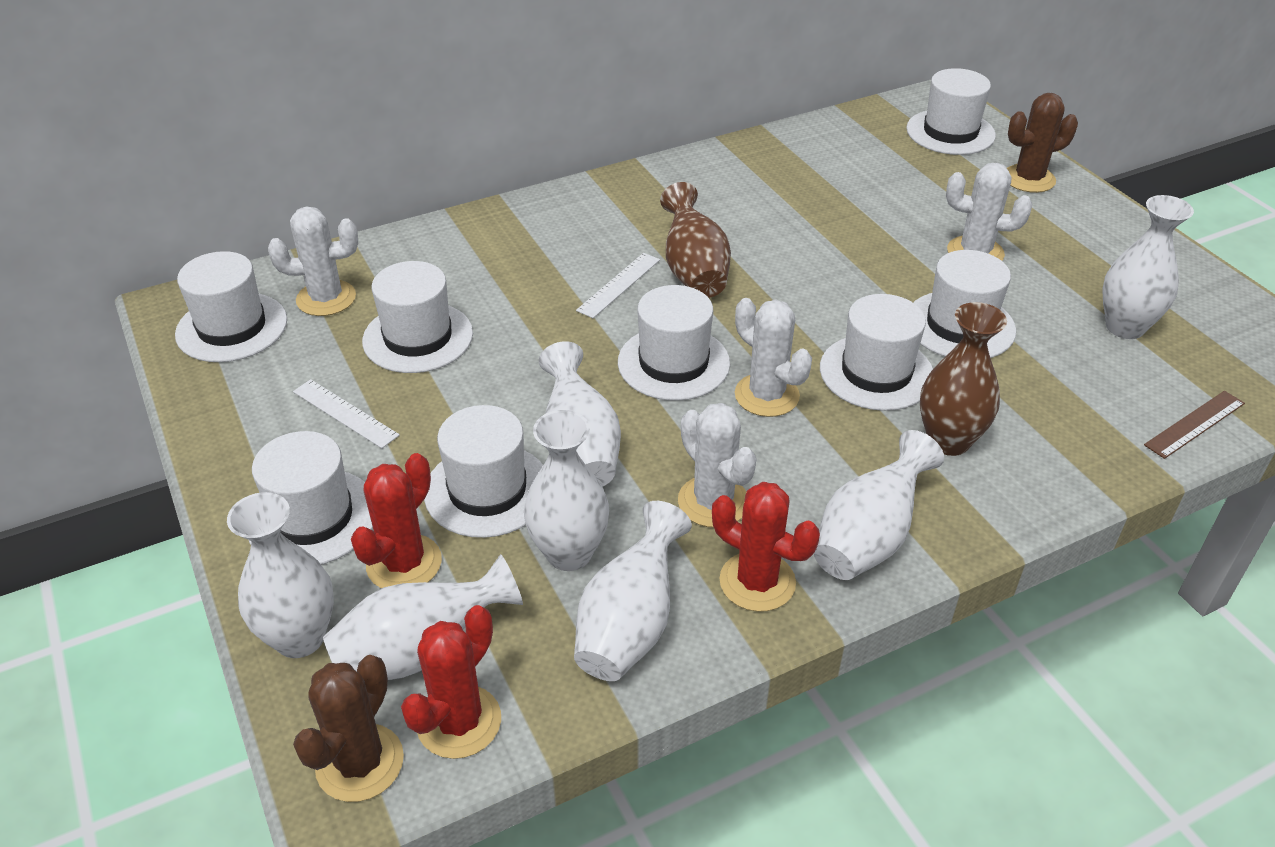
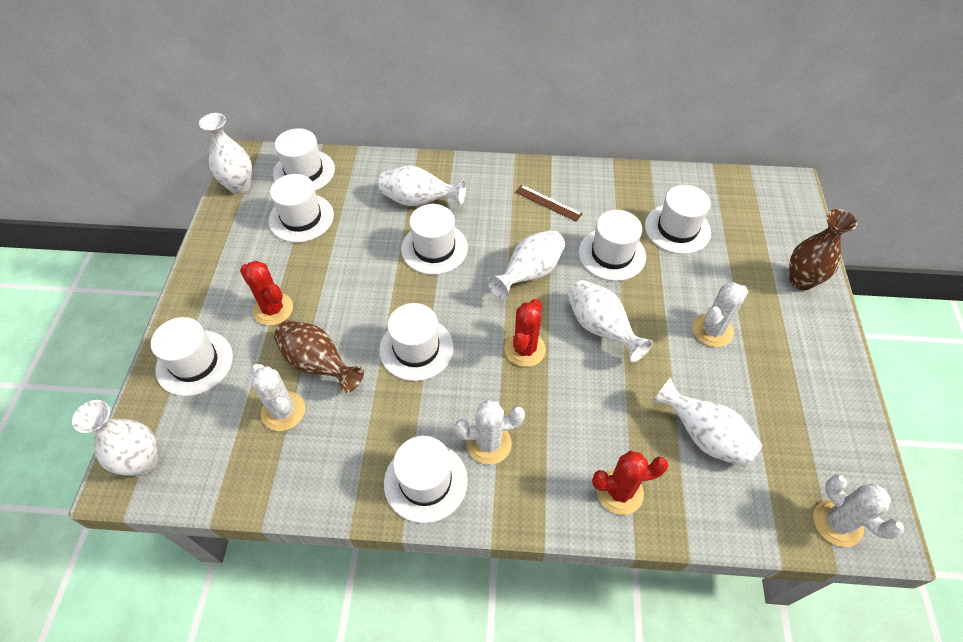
brown cactus: 2 -> 0
white ruler: 2 -> 0
white vase: 7 -> 6

